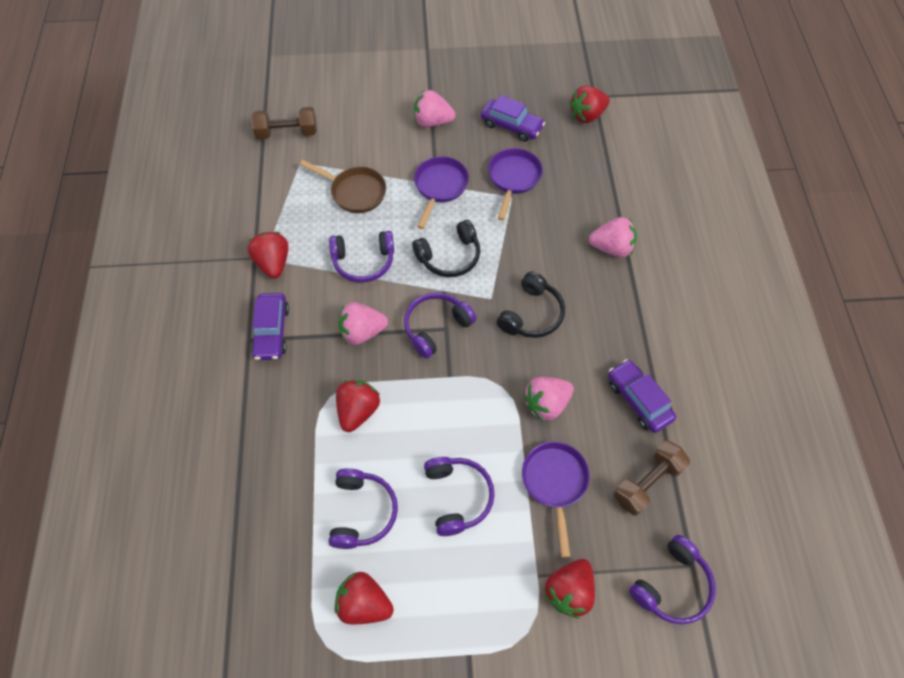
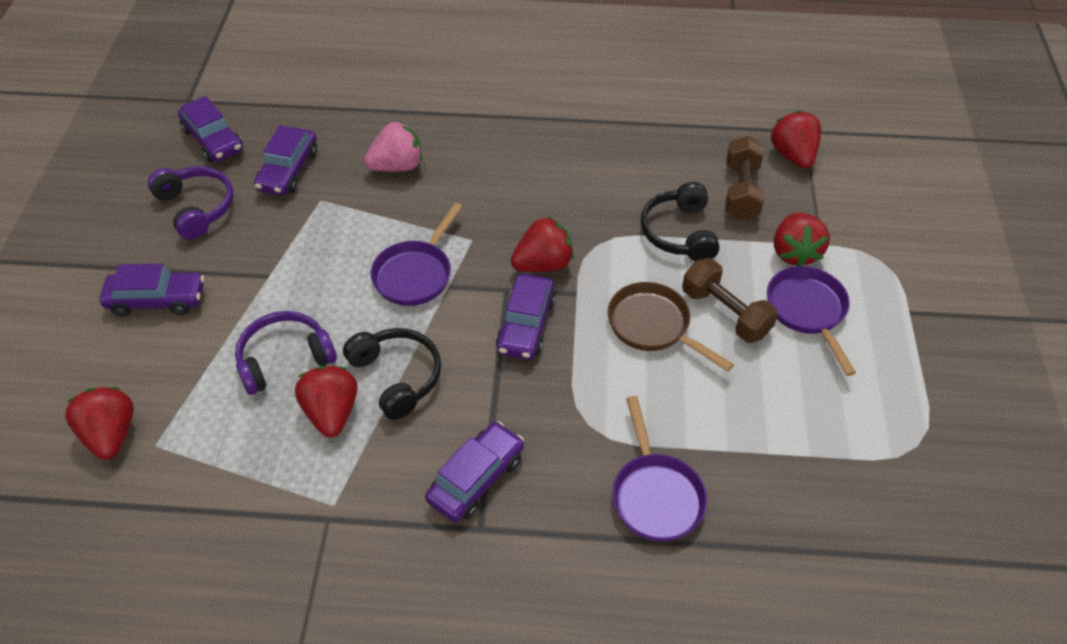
pink strawberry: 4 -> 1
purple car: 3 -> 5
purple headphones: 5 -> 2

